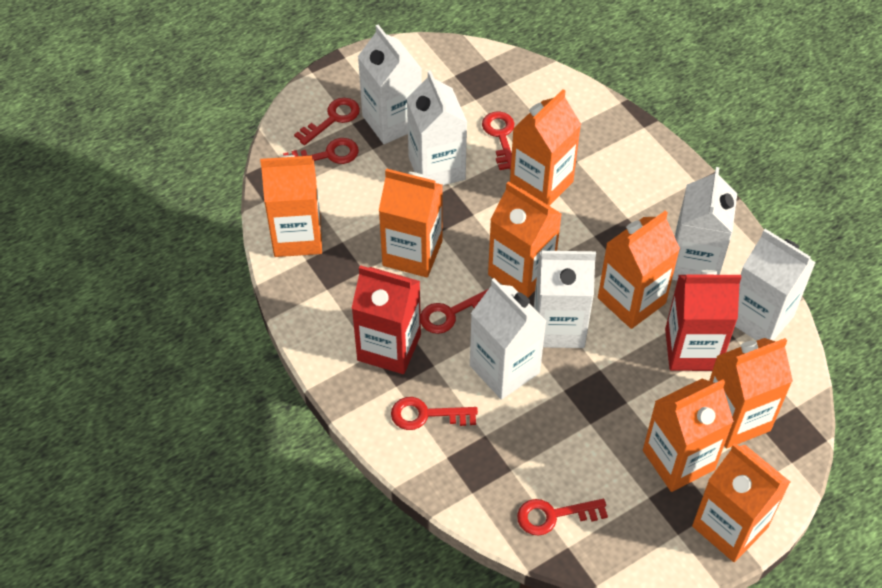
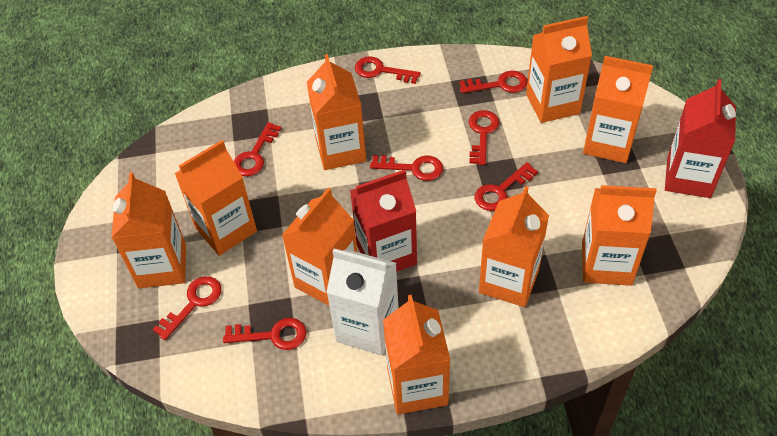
orange carton: 8 -> 9
red key: 6 -> 8
white carton: 6 -> 1

